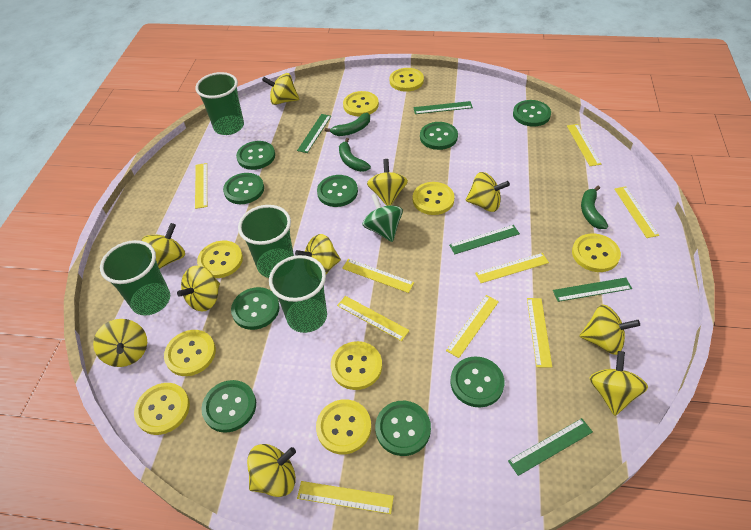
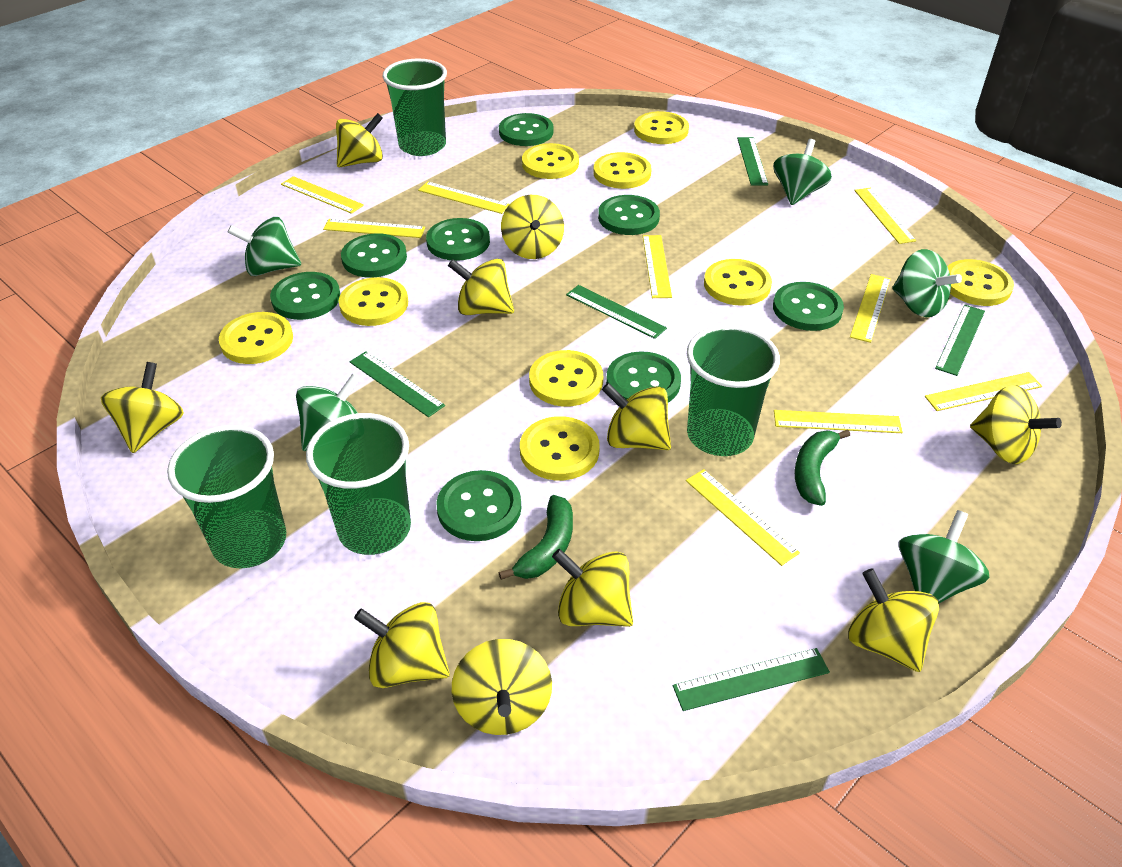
green banana: 3 -> 2
green button: 9 -> 8
green spinning top: 1 -> 5

